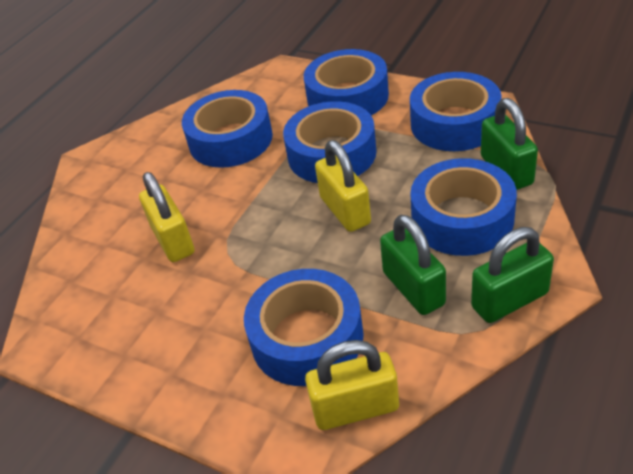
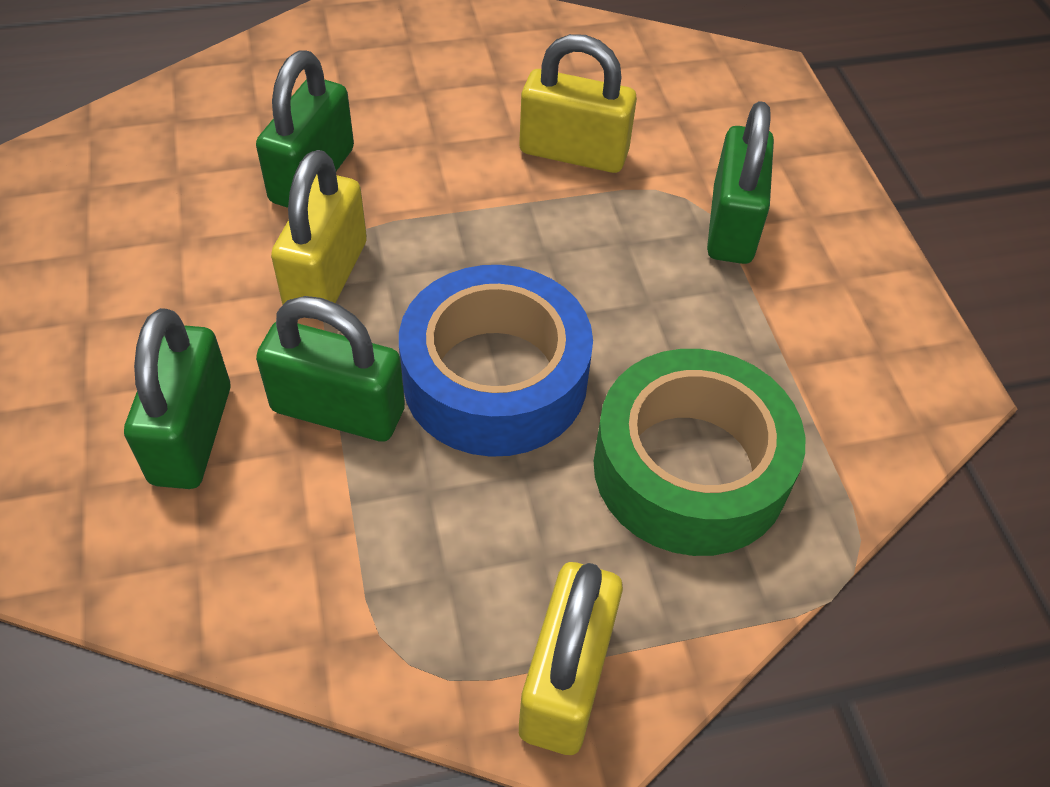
blue tape: 6 -> 1
green padlock: 3 -> 4
green tape: 0 -> 1

